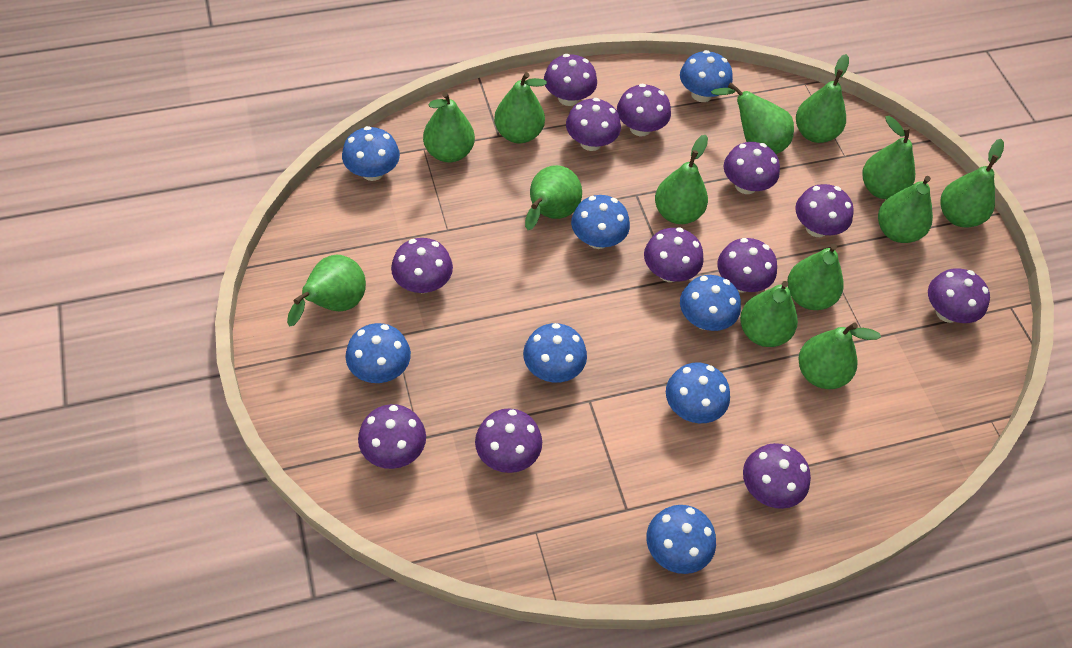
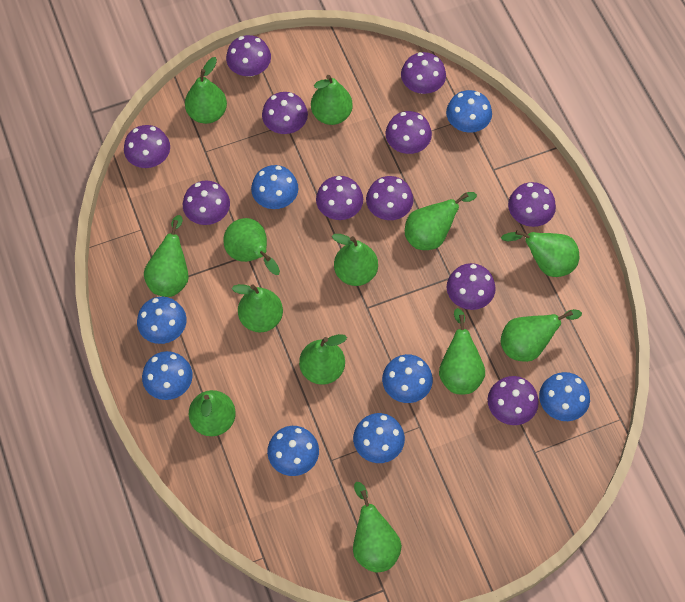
purple mushroom: 12 -> 11

